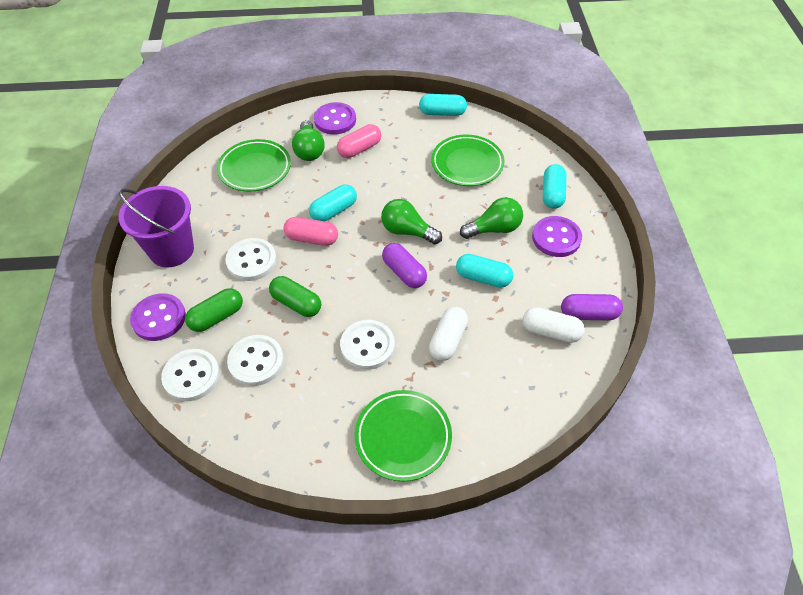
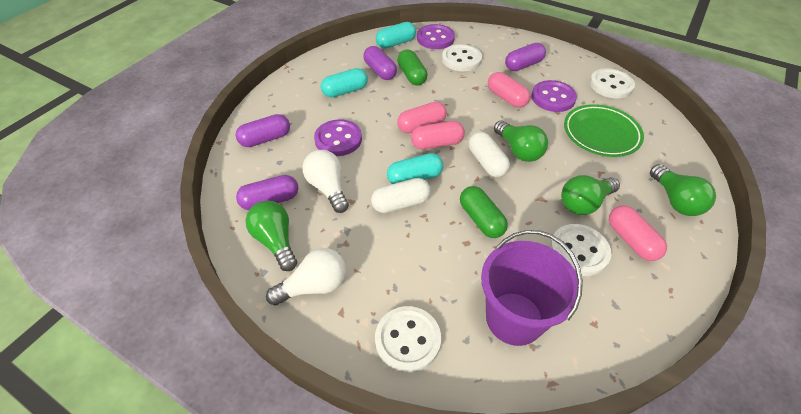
green light bulb: 3 -> 4
green plate: 3 -> 1
pink capsule: 2 -> 4
purple capsule: 2 -> 4
turquoise capsule: 4 -> 3
white light bulb: 0 -> 2

